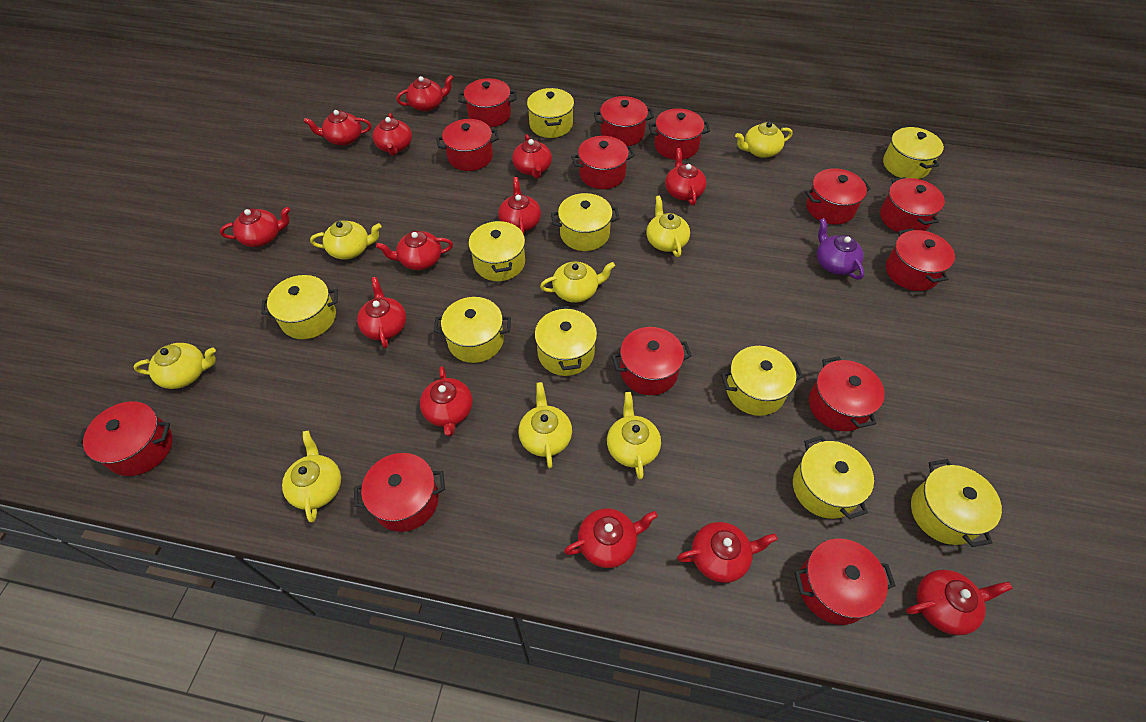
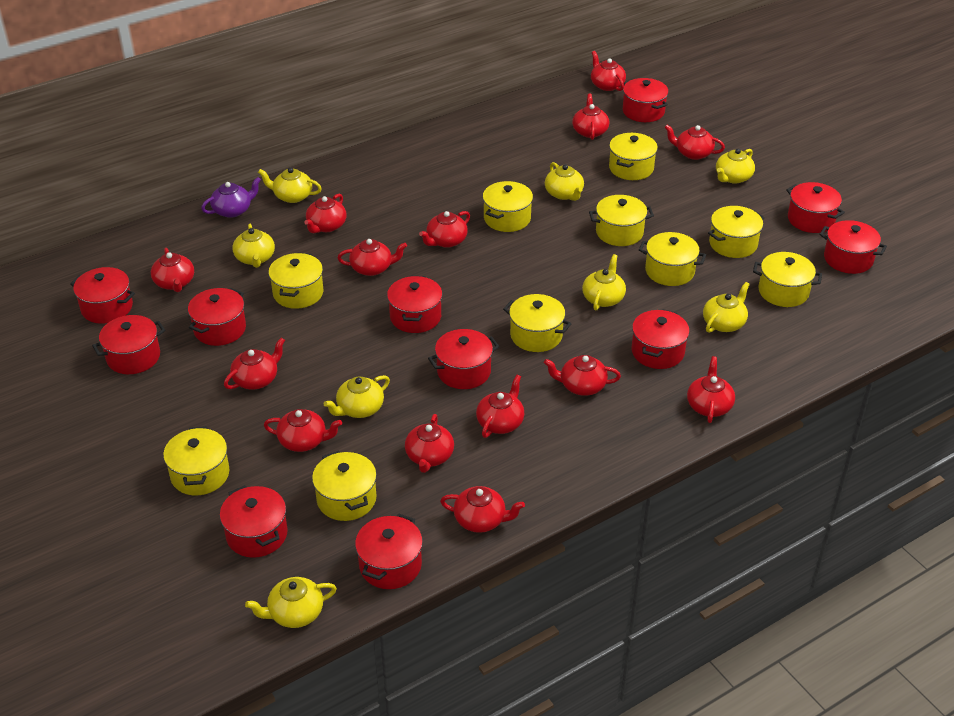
red pot: 13 -> 11
red teapot: 13 -> 14

